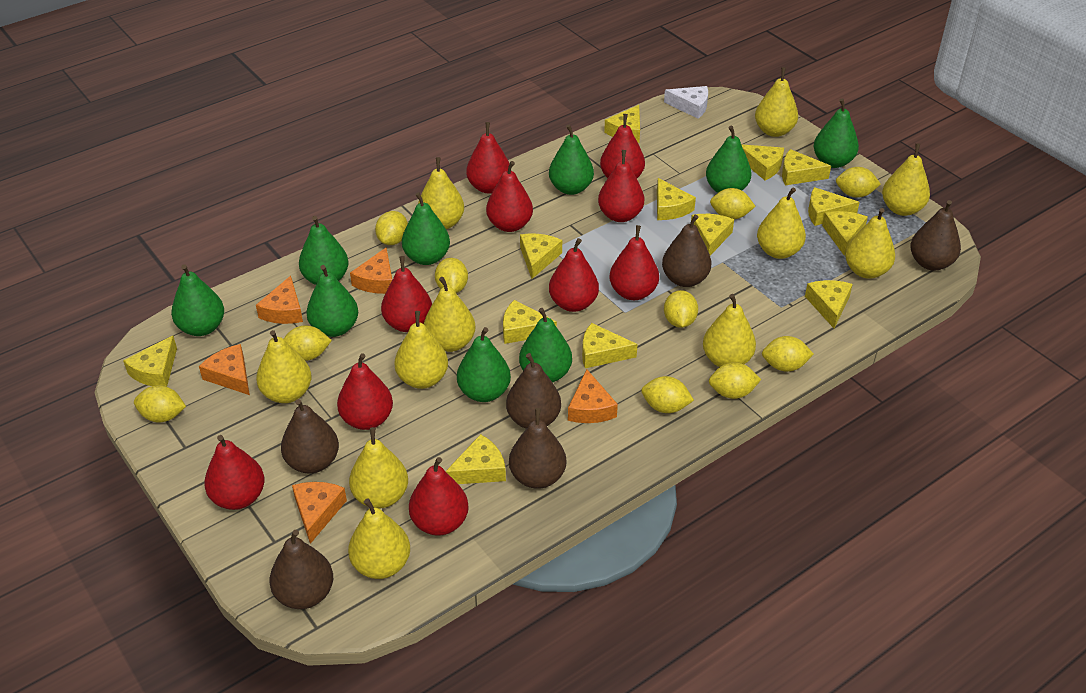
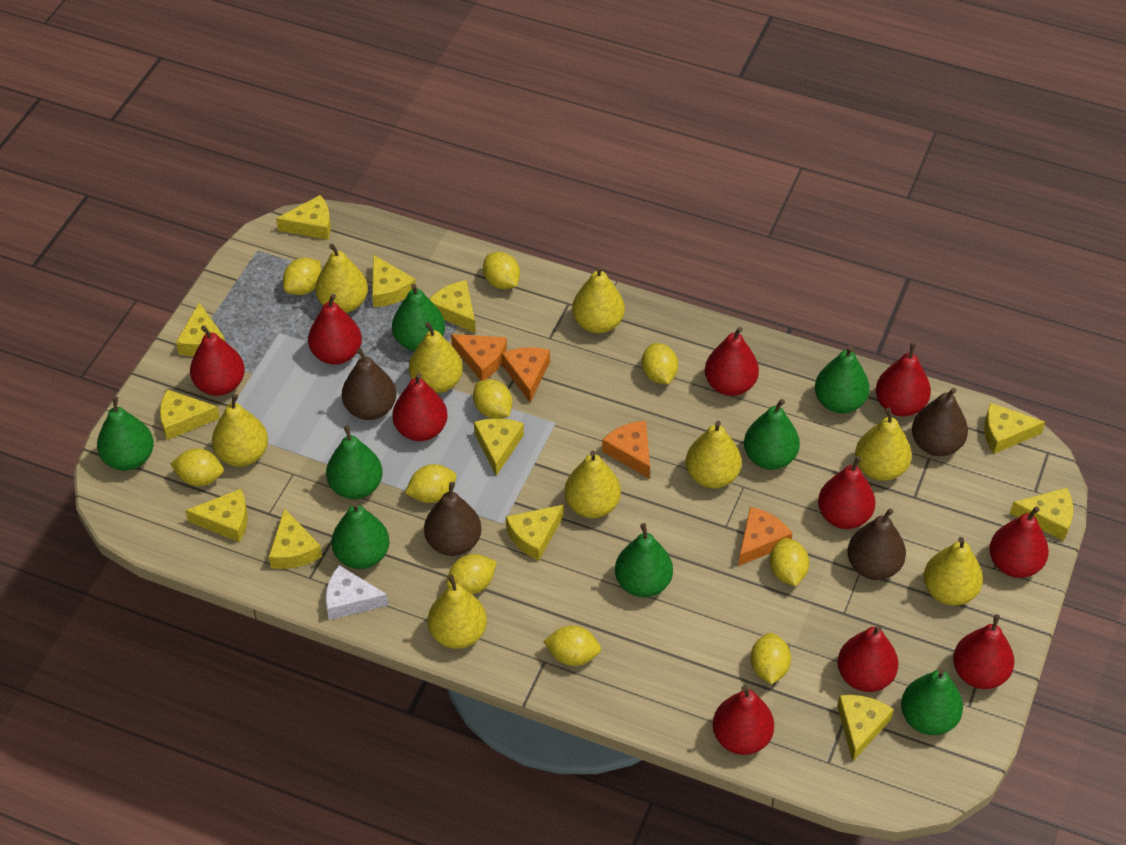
brown pear: 6 -> 4
green pear: 9 -> 8
orange cheese: 5 -> 4
yellow cheese: 13 -> 12
yellow pear: 11 -> 9

